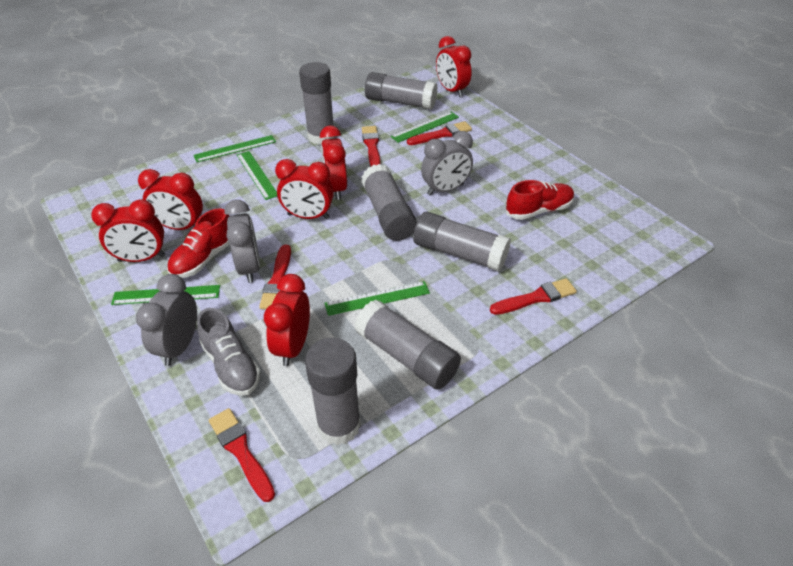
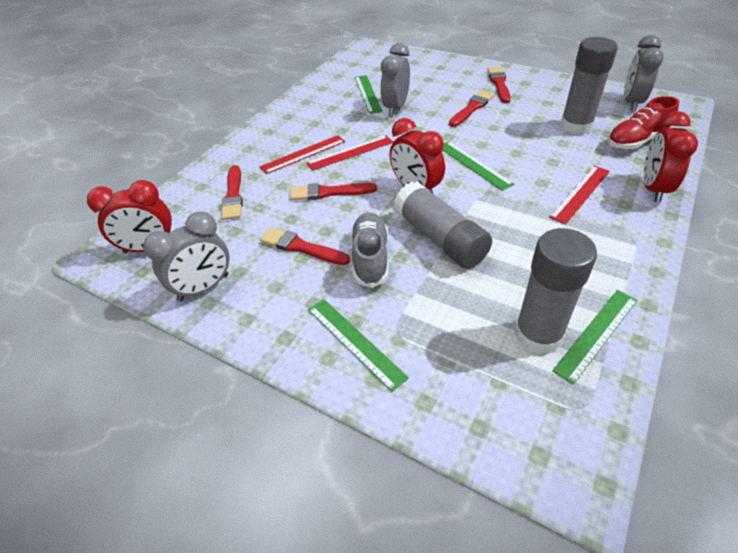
green ruler: 5 -> 4
grey glue stick: 6 -> 3
red clock: 6 -> 3
red ruler: 0 -> 3
red shoe: 2 -> 1

